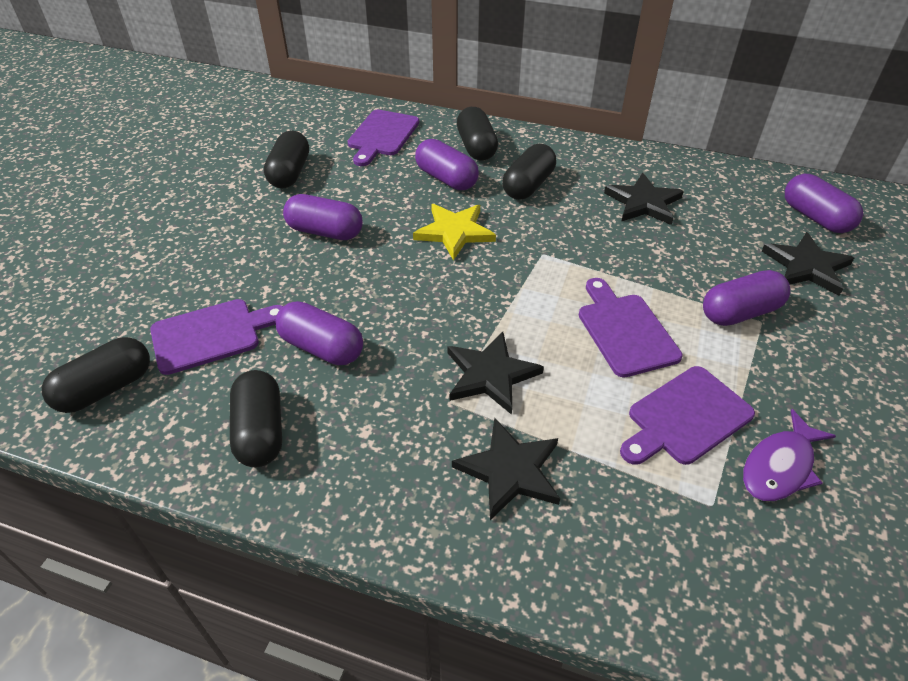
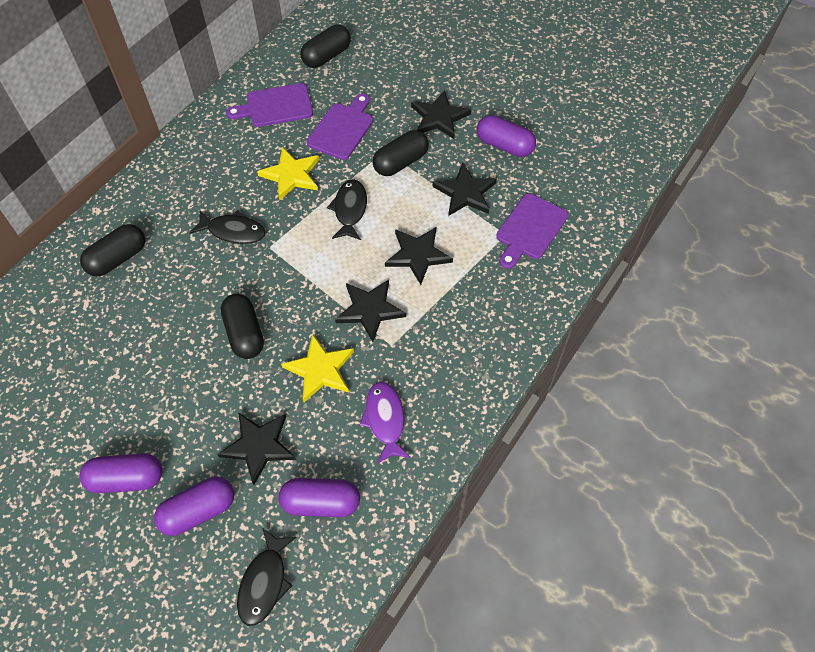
black capsule: 5 -> 4
black fish: 0 -> 3
black star: 4 -> 5
purple capsule: 5 -> 4
purple cutting board: 4 -> 3
yellow star: 1 -> 2

